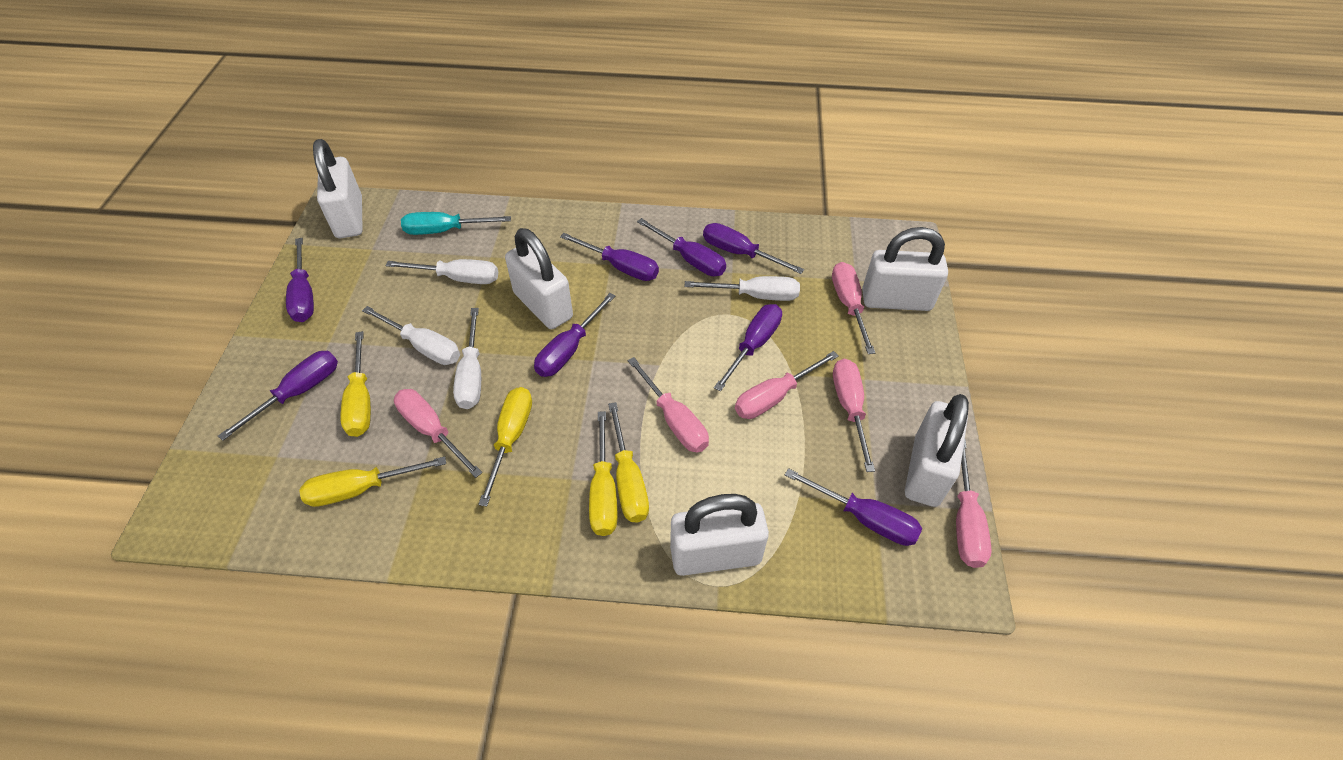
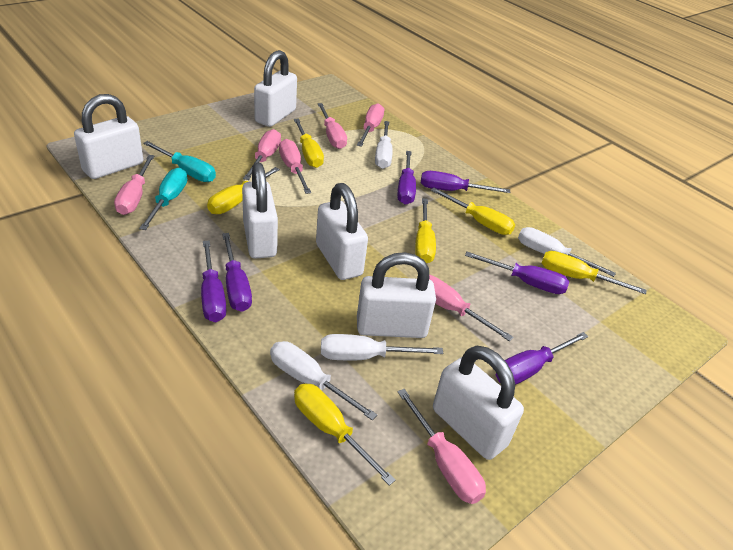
pink screwdriver: 6 -> 7
purple screwdriver: 8 -> 6
turquoise screwdriver: 1 -> 2
white padlock: 5 -> 6
yellow screwdriver: 5 -> 6

